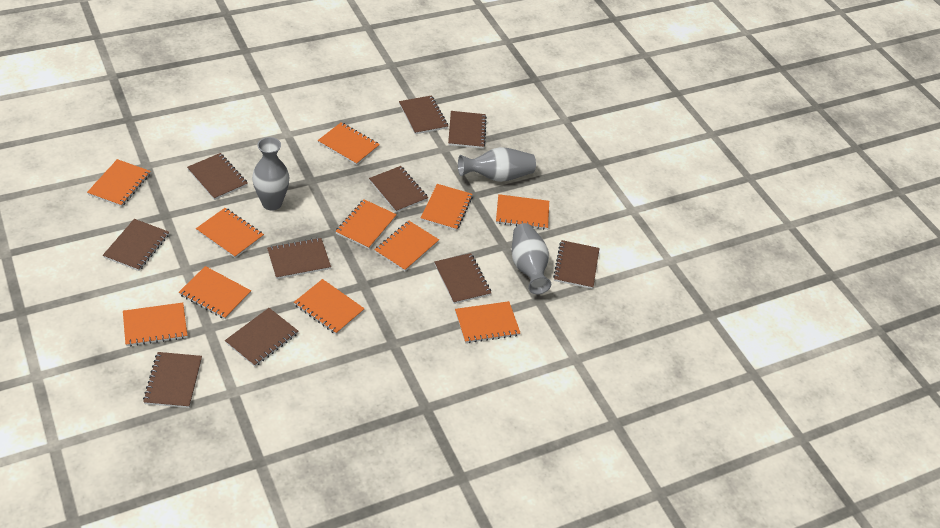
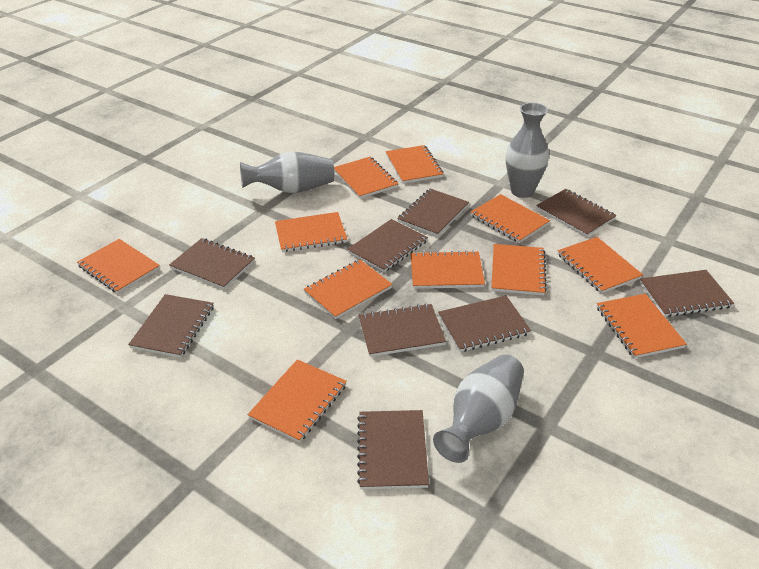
brown notebook: 10 -> 9

